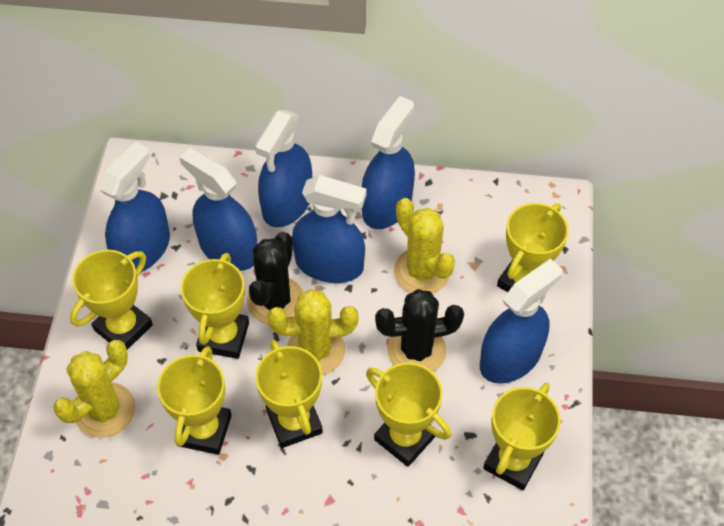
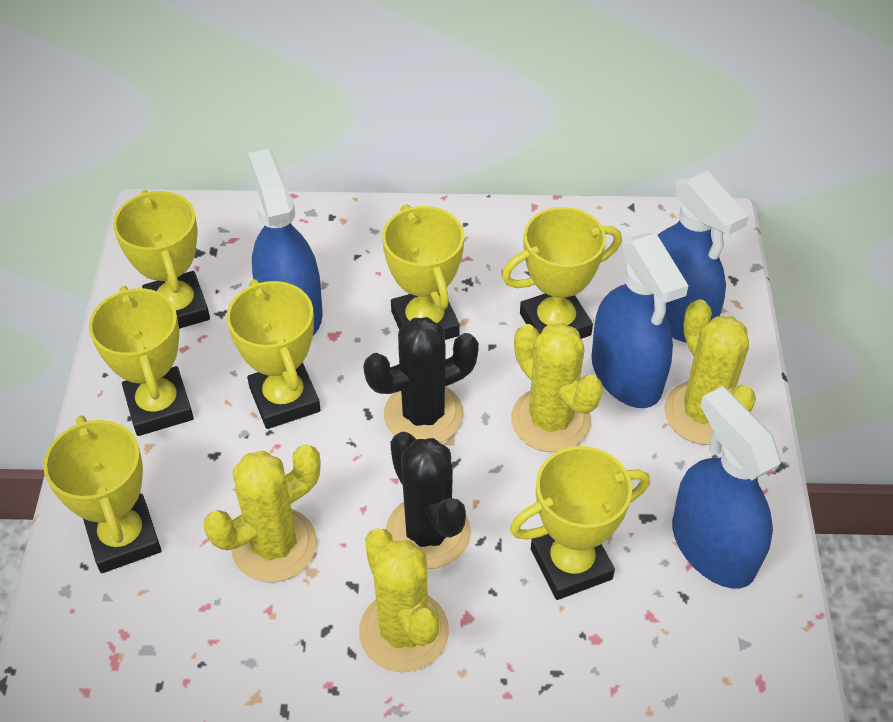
blue spray bottle: 6 -> 4
yellow cactus: 3 -> 4

